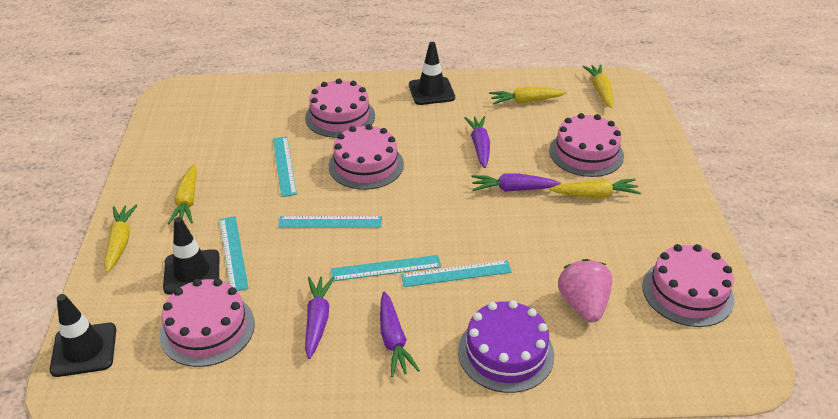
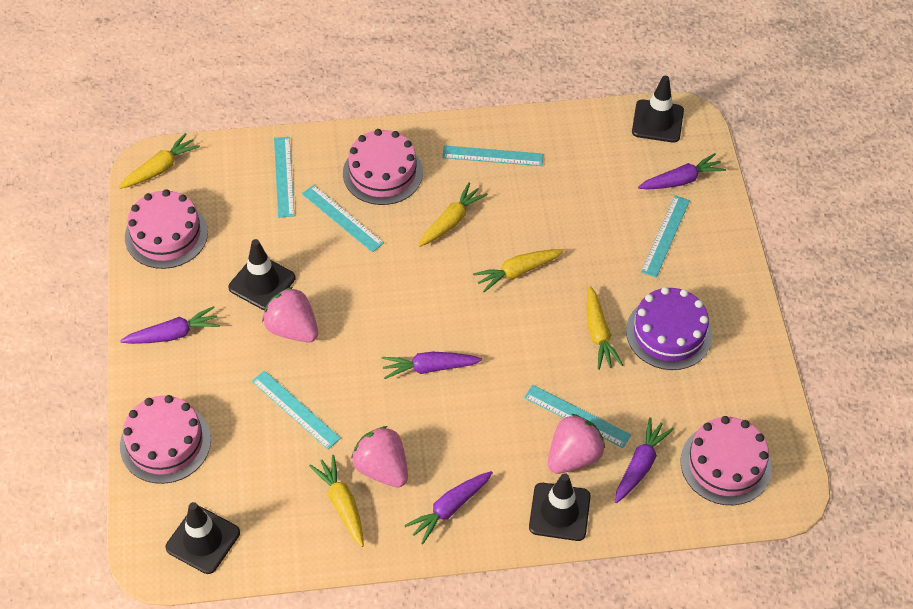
black traffic cone: 3 -> 4
pink cake: 5 -> 4
pink strawberry: 1 -> 3
purple carrot: 4 -> 5
turquoise ruler: 5 -> 6

